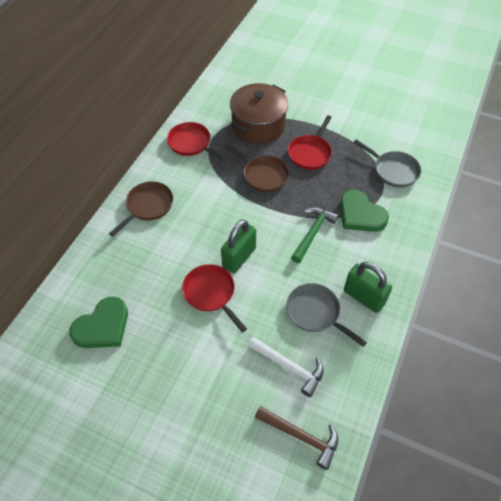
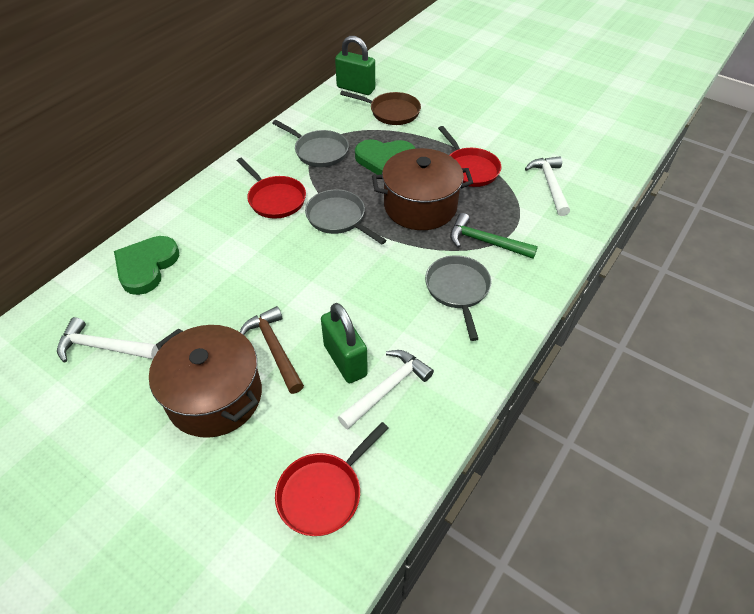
brown pan: 2 -> 1
brown pot: 1 -> 2
grey pan: 2 -> 3
white hammer: 1 -> 3

